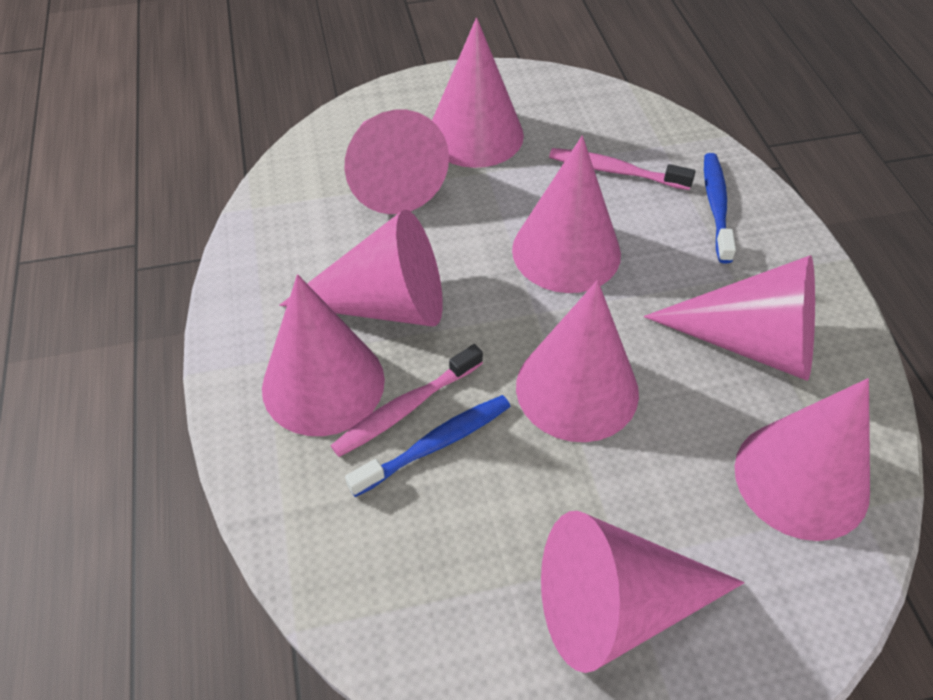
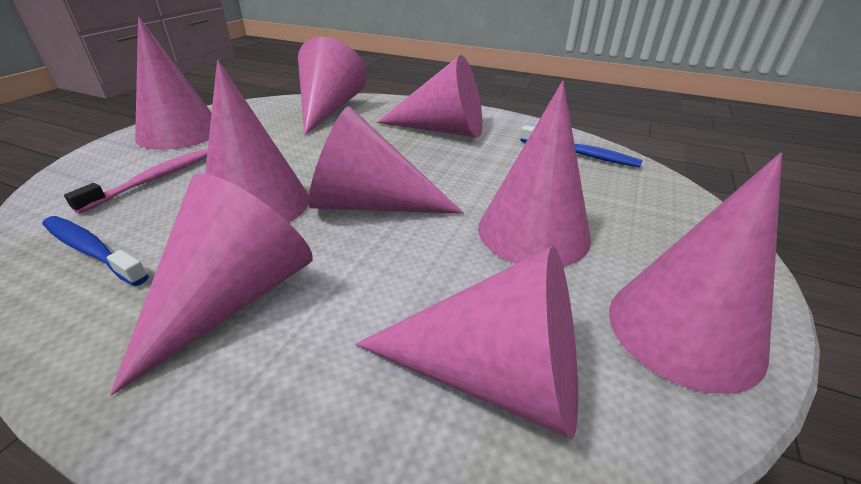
pink toothbrush: 2 -> 1

